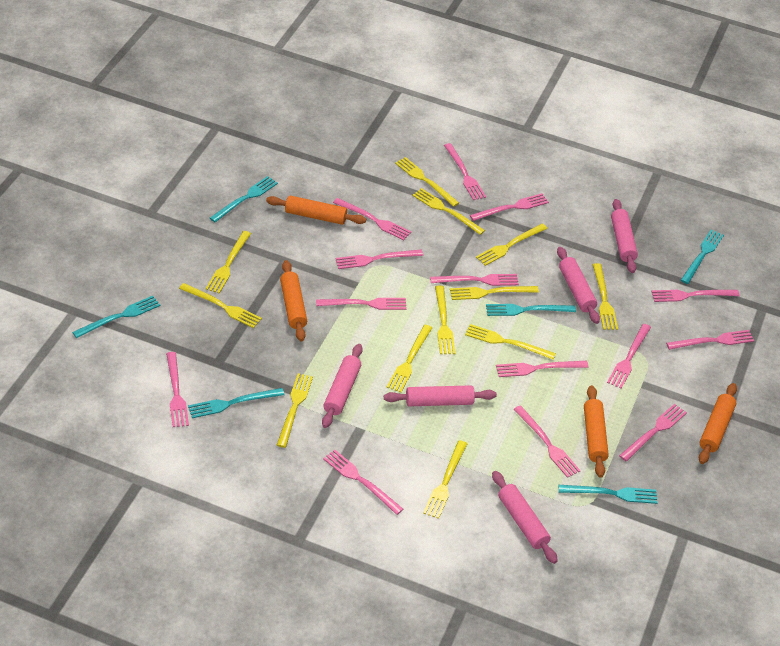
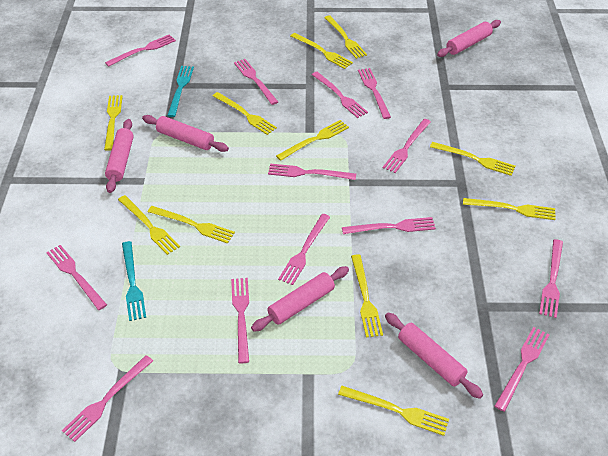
orange rolling pin: 4 -> 0
pink fork: 14 -> 13
turquoise fork: 6 -> 2
yellow fork: 12 -> 11

